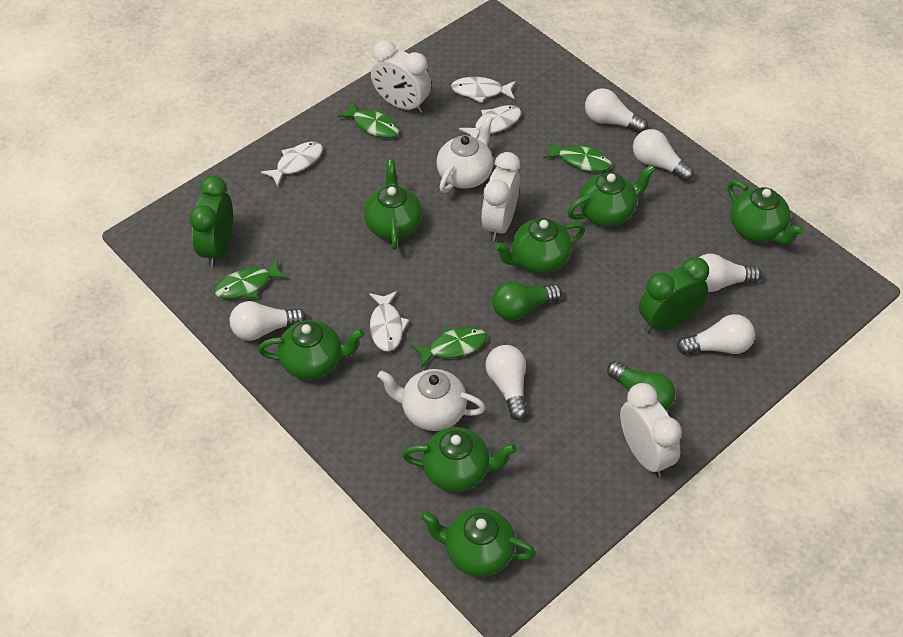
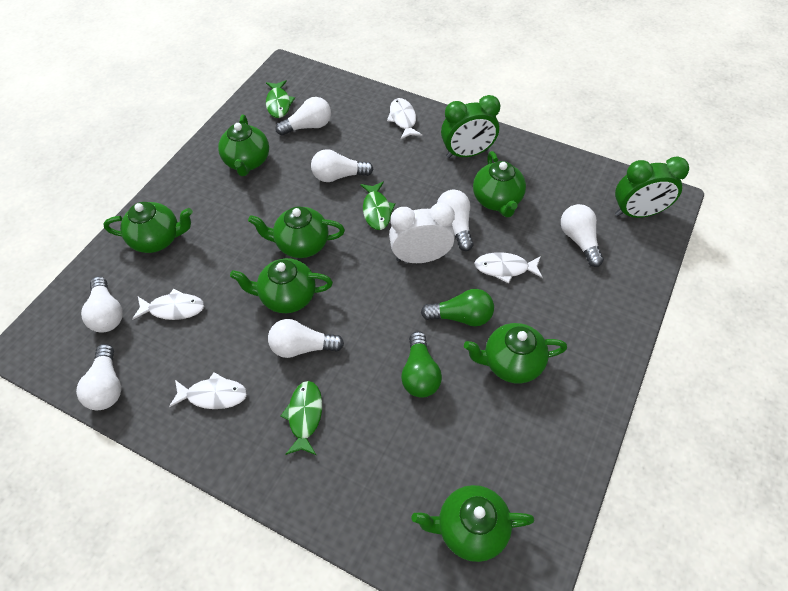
green fish: 4 -> 3
white clock: 3 -> 1
white light bulb: 6 -> 7
white teapot: 2 -> 0

